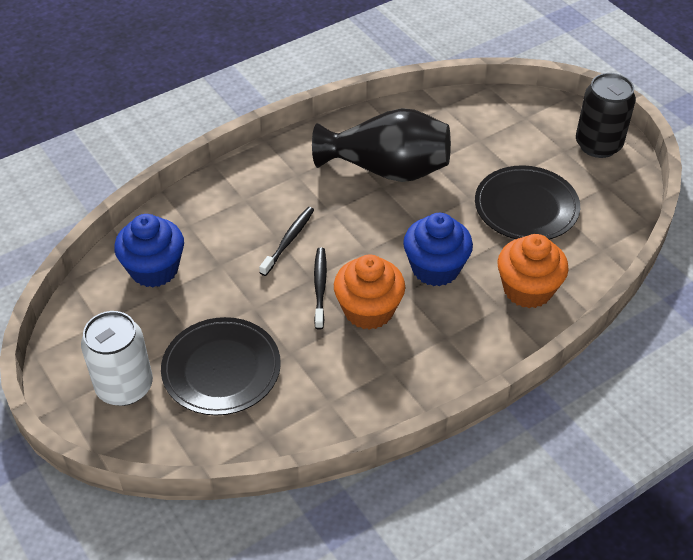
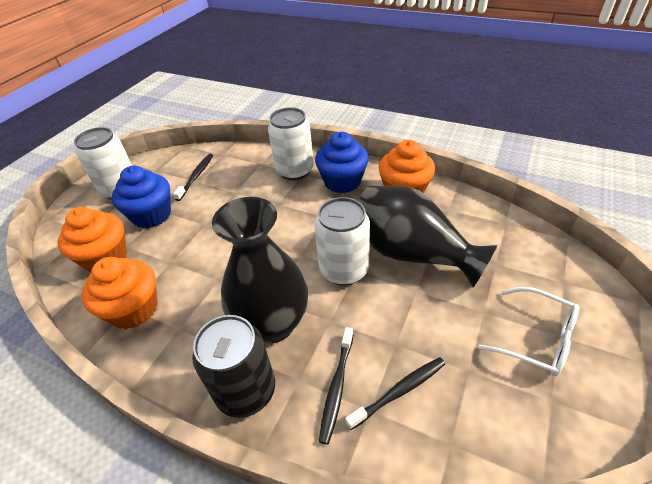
black plate: 2 -> 0
black toothbrush: 2 -> 3
black vase: 1 -> 2
orange cupcake: 2 -> 3
white can: 1 -> 3
white glasses: 0 -> 1

